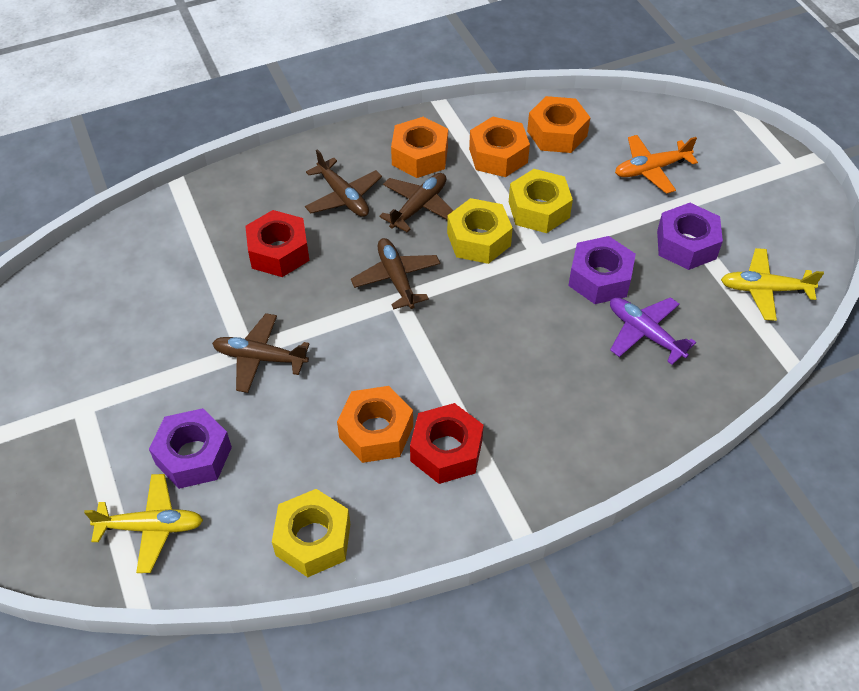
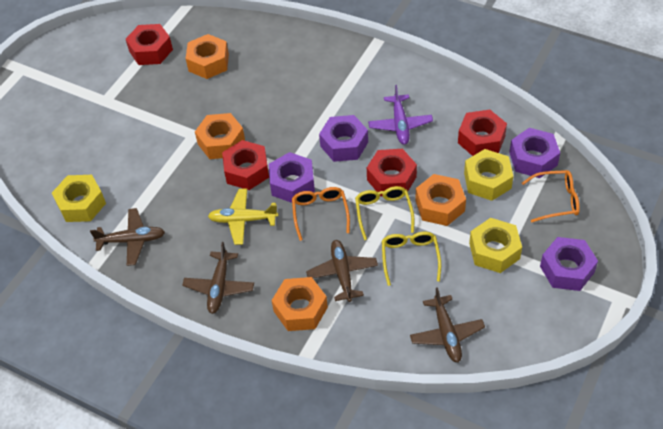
orange glasses: 0 -> 2
orange plane: 1 -> 0
purple nut: 3 -> 4
red nut: 2 -> 4
yellow glasses: 0 -> 2
yellow plane: 2 -> 1

